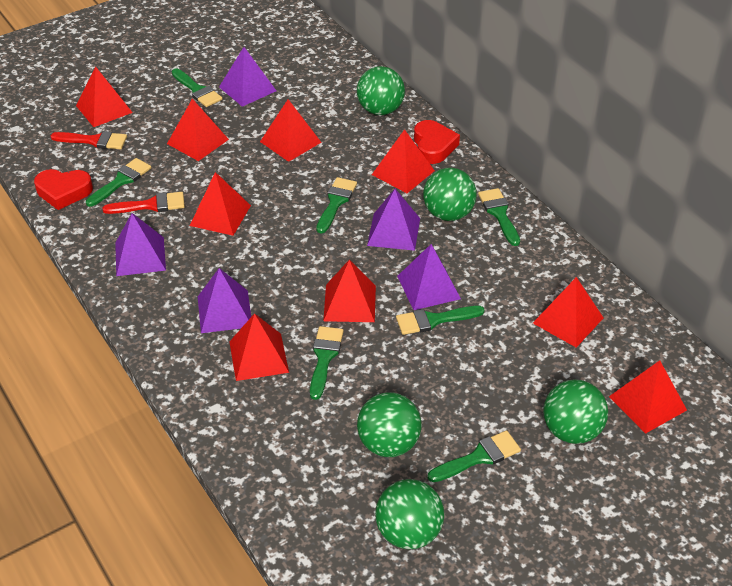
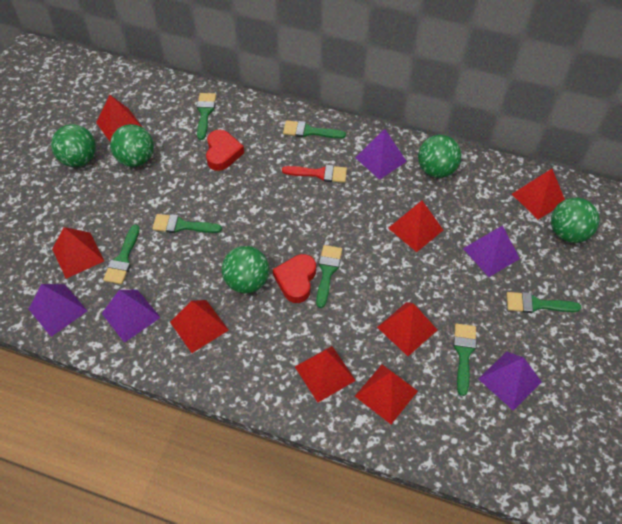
red brush: 2 -> 1
red pyramid: 9 -> 8

